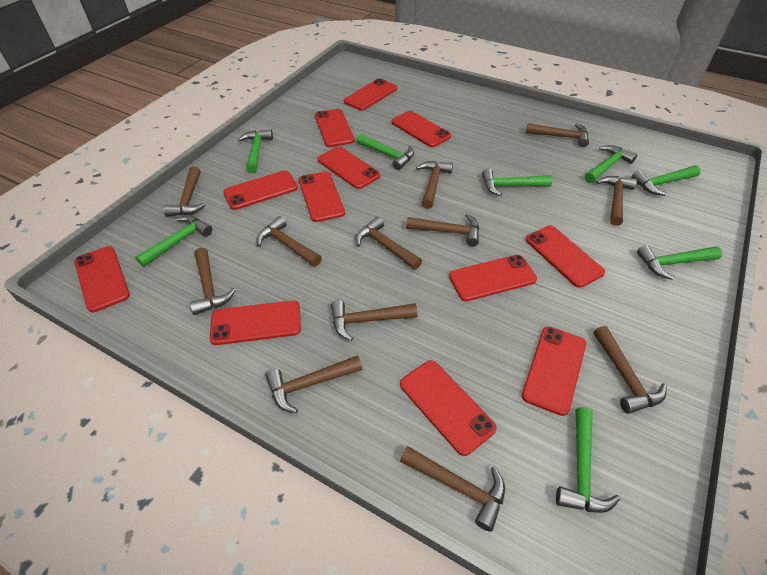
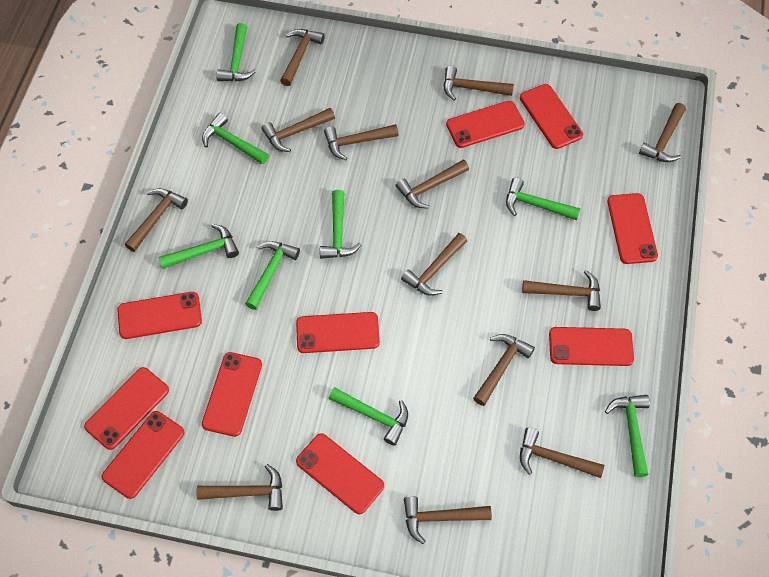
brown hammer: 12 -> 13
red phone: 12 -> 10

